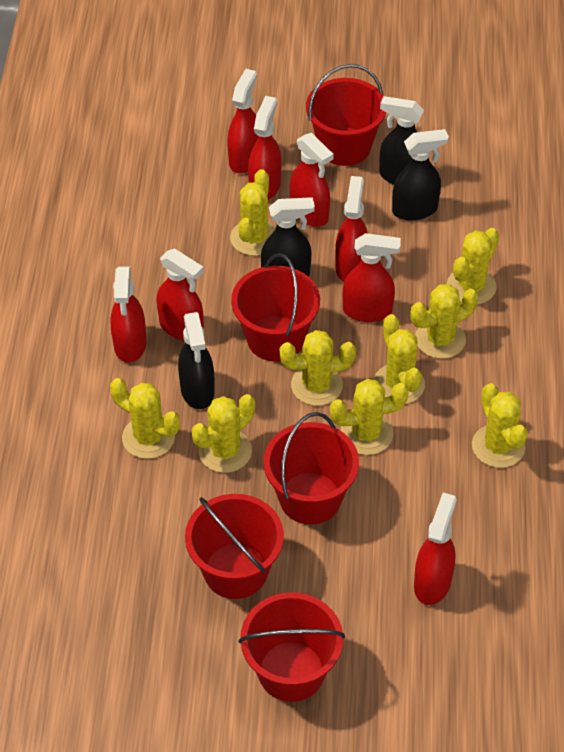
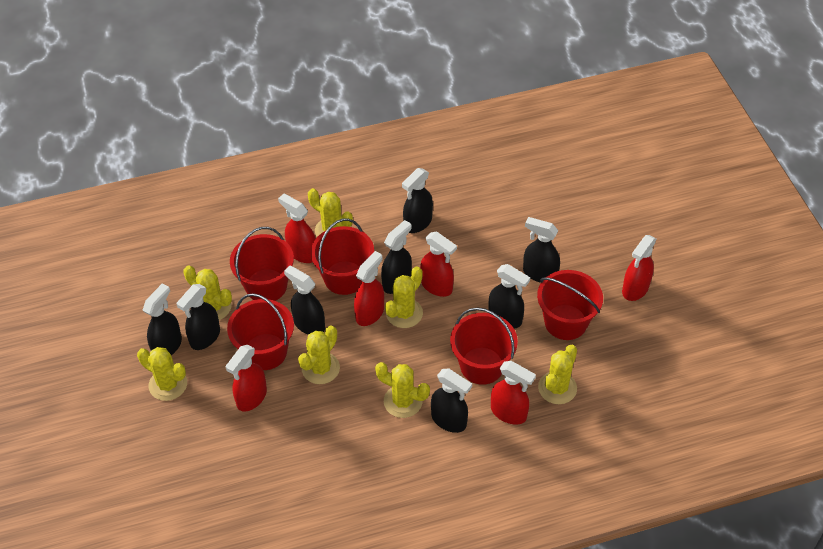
black spray bottle: 4 -> 8
red spray bottle: 8 -> 6
yellow cactus: 9 -> 7

